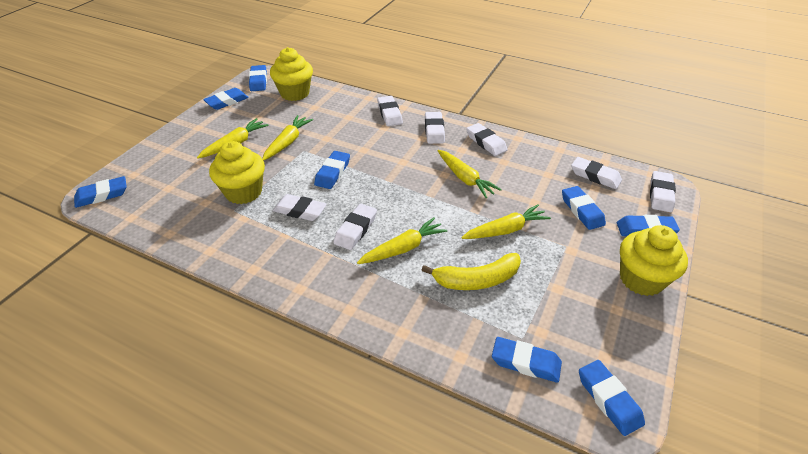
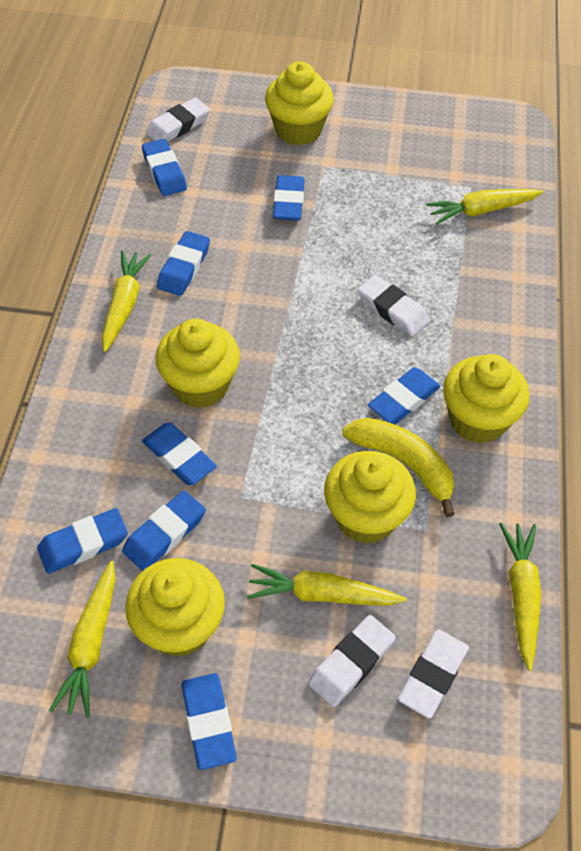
white eraser: 7 -> 4
yellow cupcake: 3 -> 5

